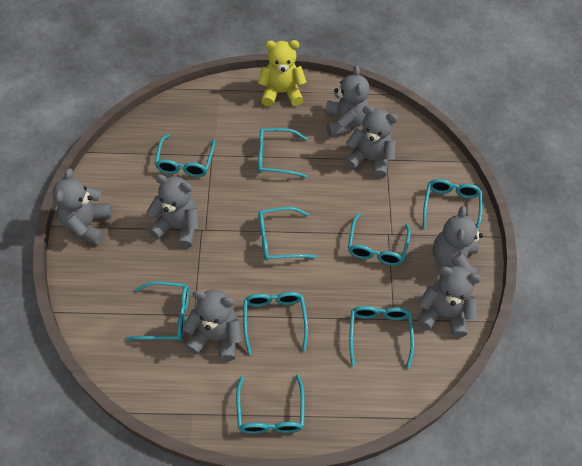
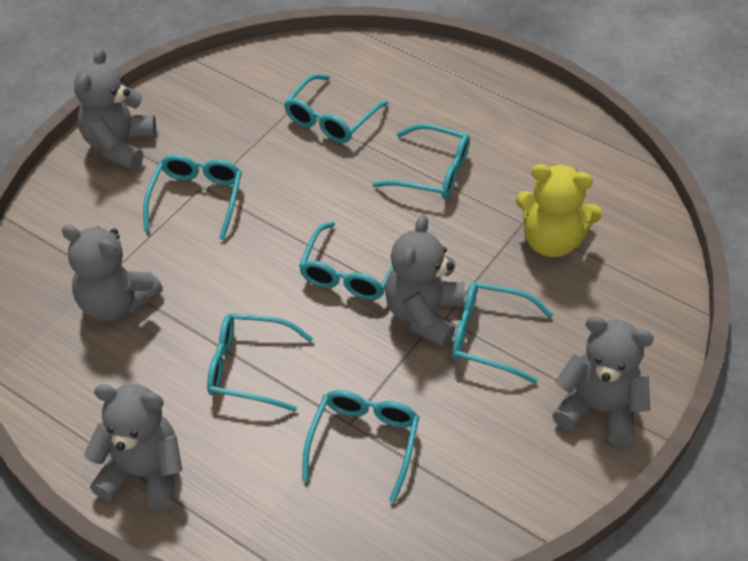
grey teddy bear: 7 -> 5
turquoise glasses: 9 -> 7

